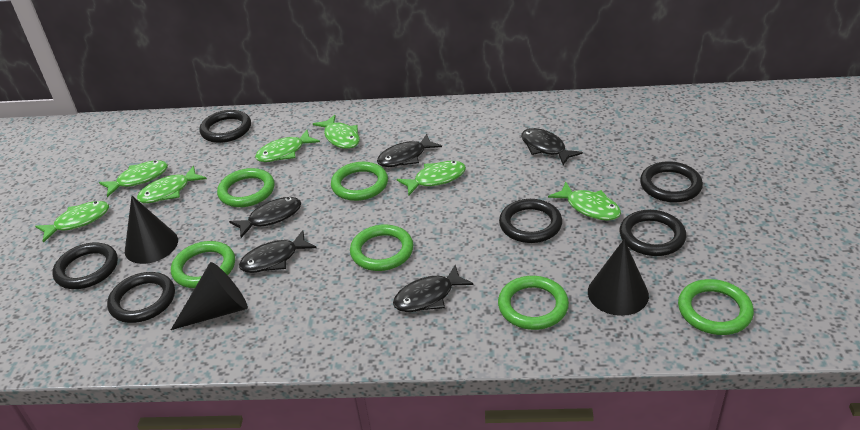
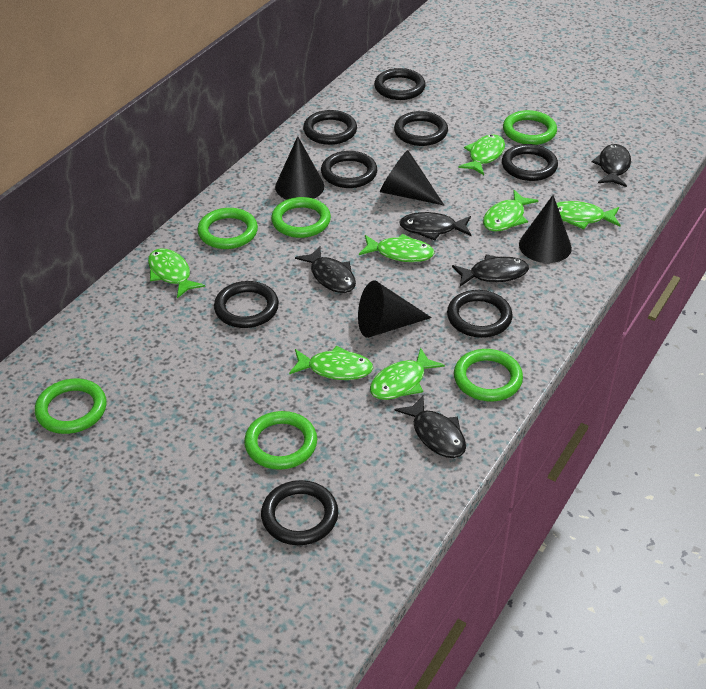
black cone: 3 -> 4
black ring: 6 -> 8

